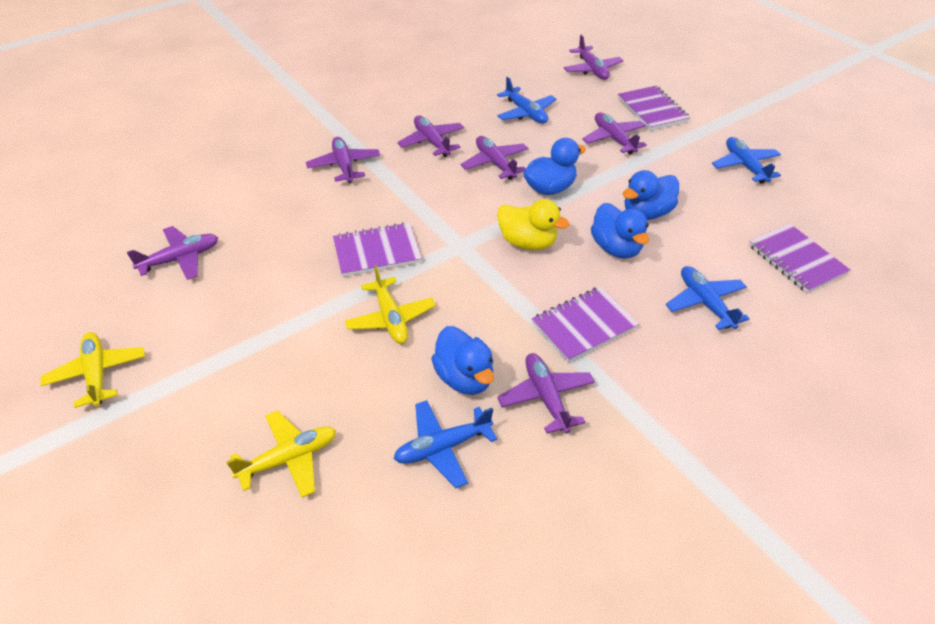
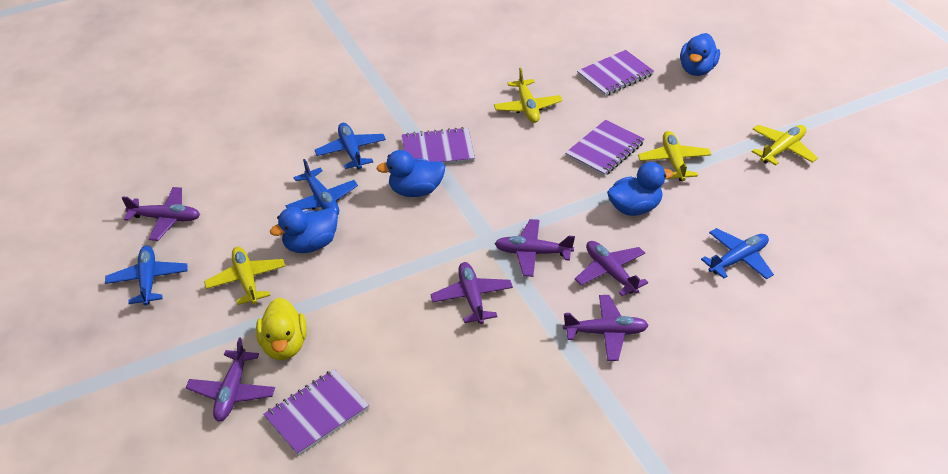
purple plane: 7 -> 6
yellow plane: 3 -> 4

